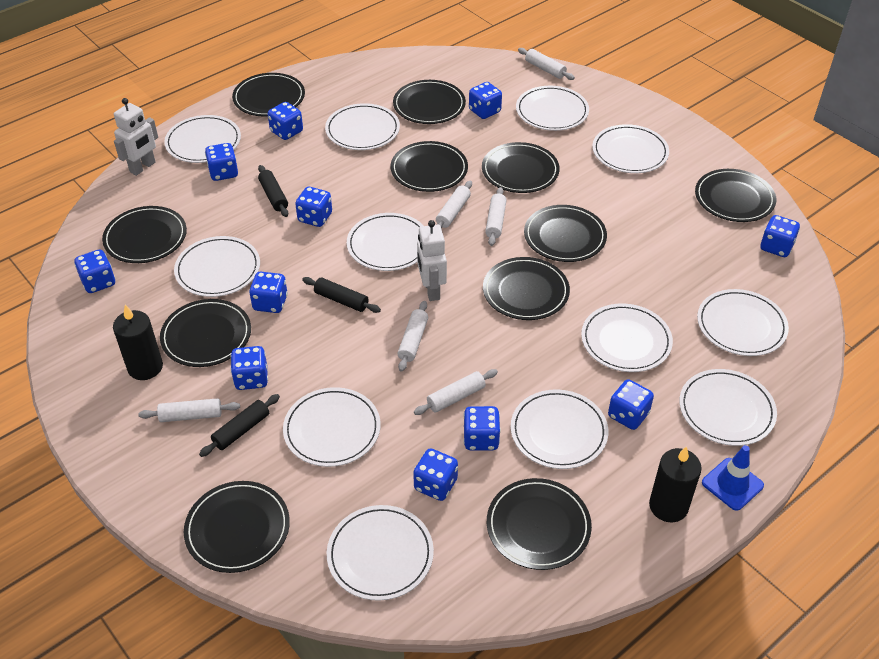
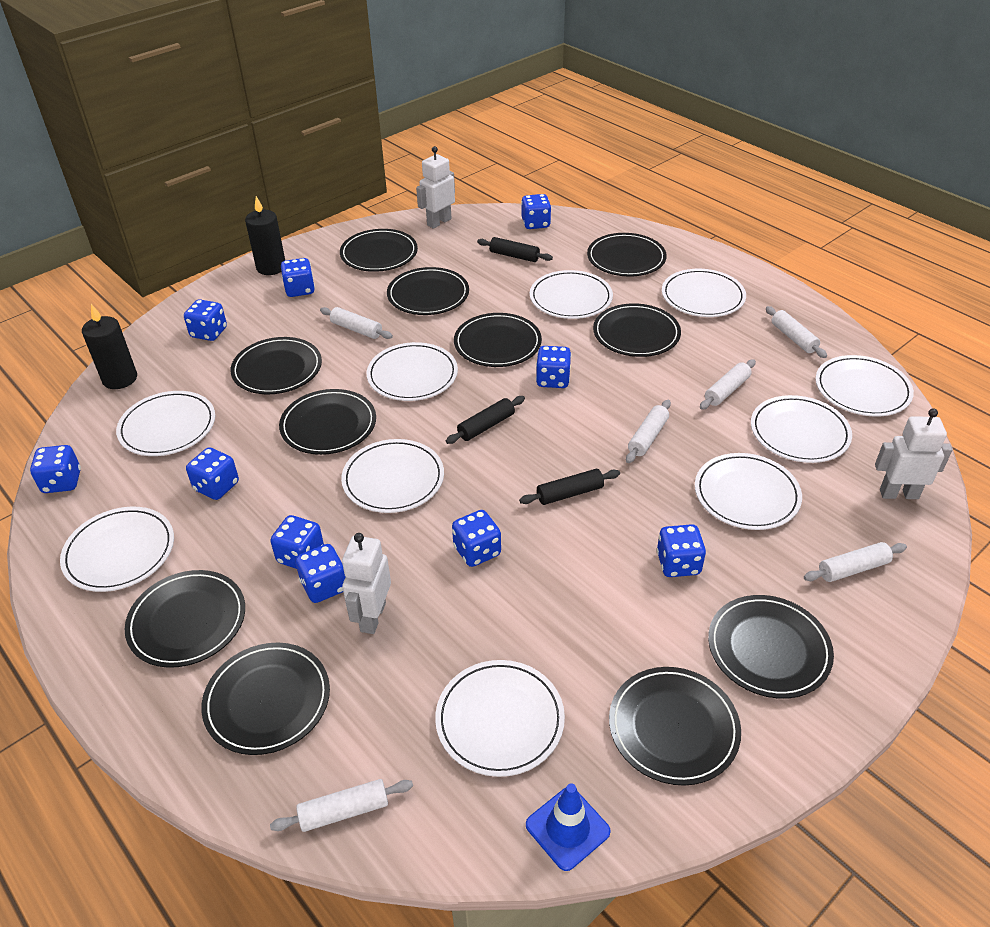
blue dice: 11 -> 10
white plate: 12 -> 10
white robot: 2 -> 3

